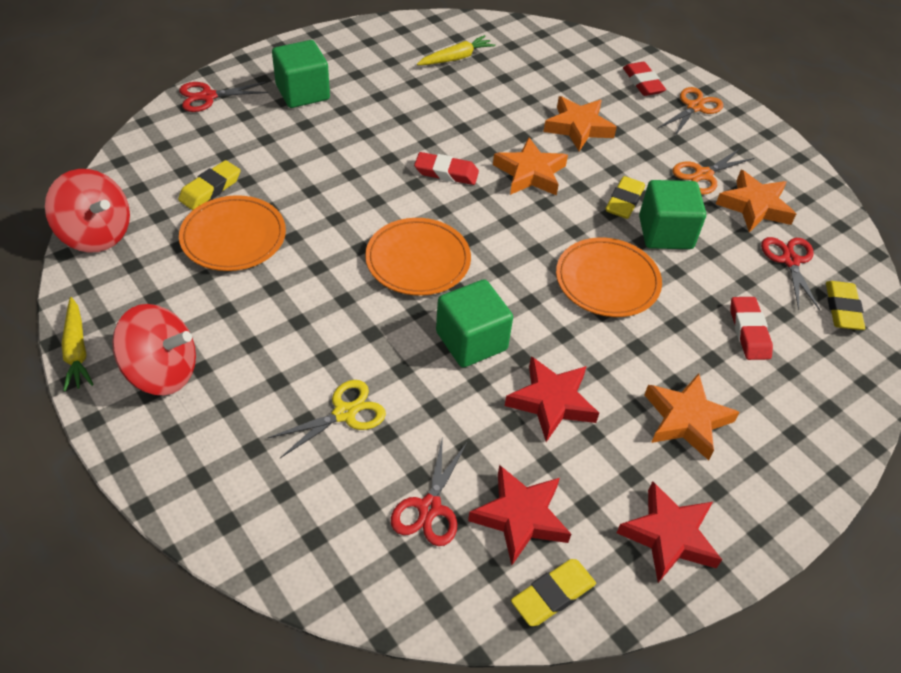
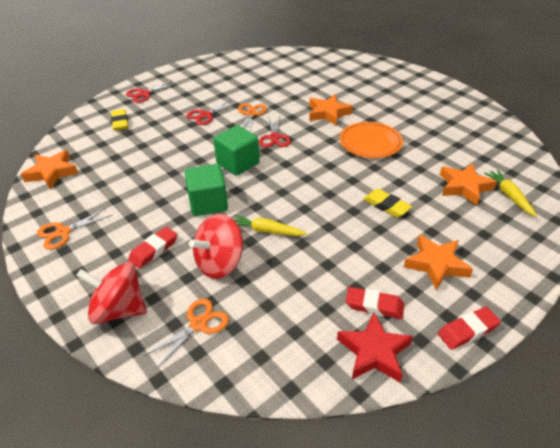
green cube: 3 -> 2
orange plate: 3 -> 1
orange scissors: 2 -> 3
red star: 3 -> 1
yellow eraser: 4 -> 2
yellow scissors: 1 -> 0

